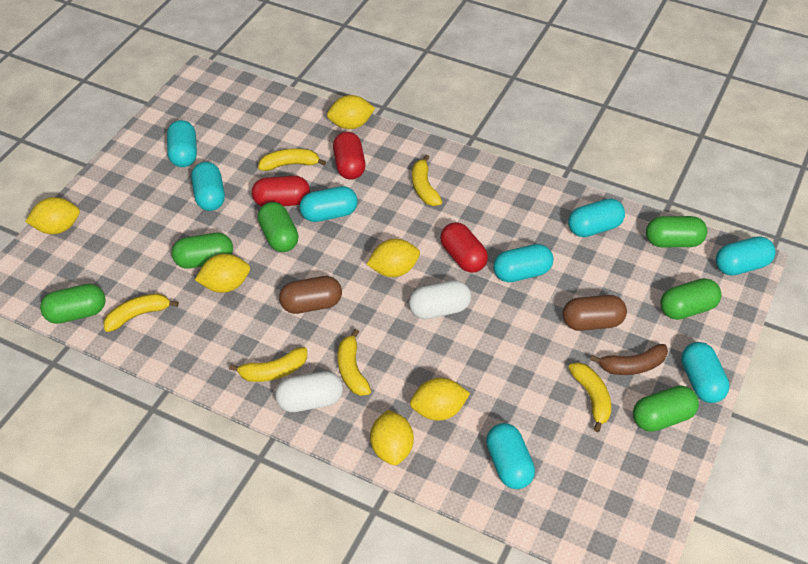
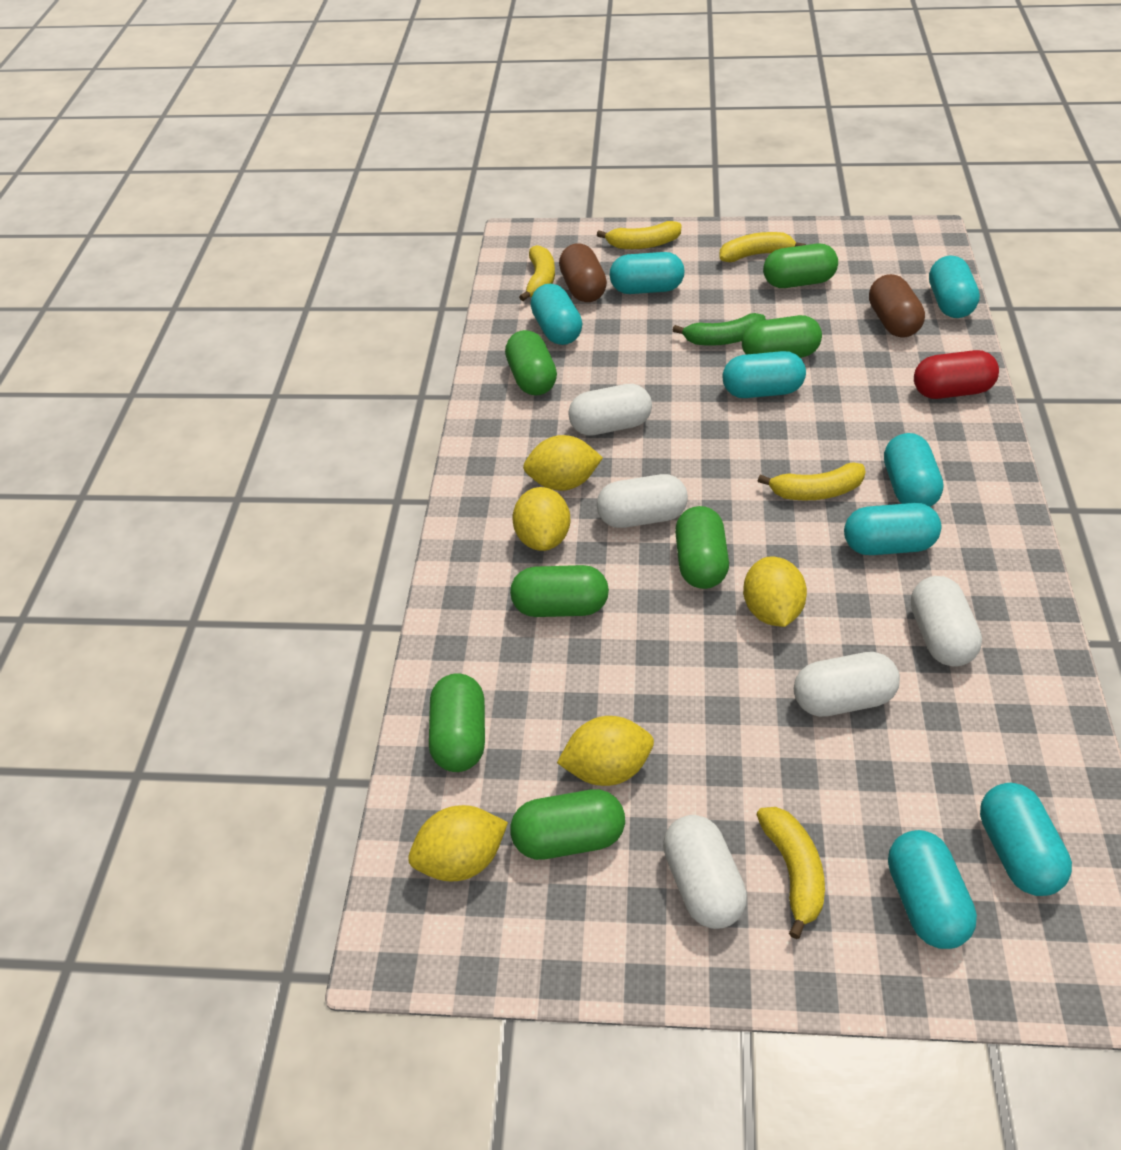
brown banana: 1 -> 0
green banana: 0 -> 1
green capsule: 6 -> 7
red capsule: 3 -> 1
white capsule: 2 -> 5
yellow banana: 6 -> 5
yellow lemon: 6 -> 5

